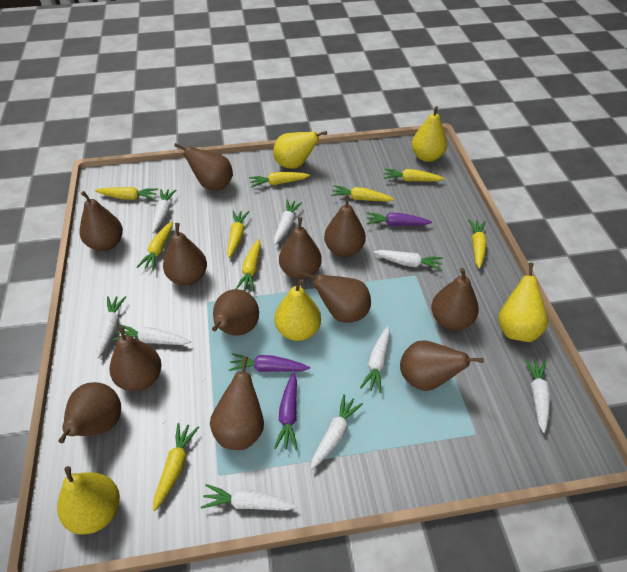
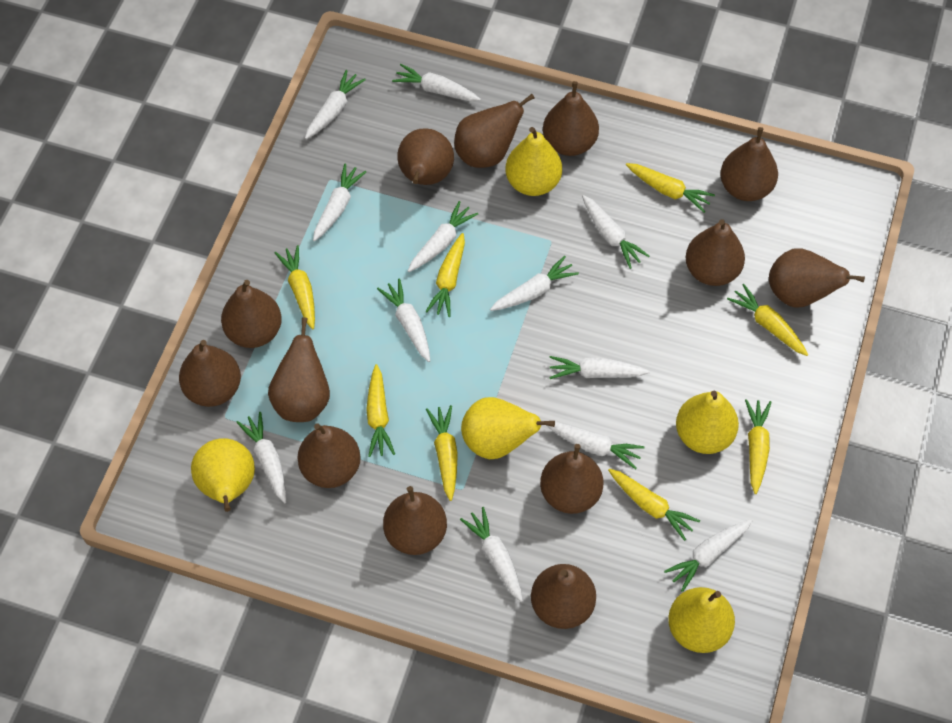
brown pear: 12 -> 13
purple carrot: 3 -> 0
white carrot: 9 -> 12
yellow carrot: 9 -> 8

